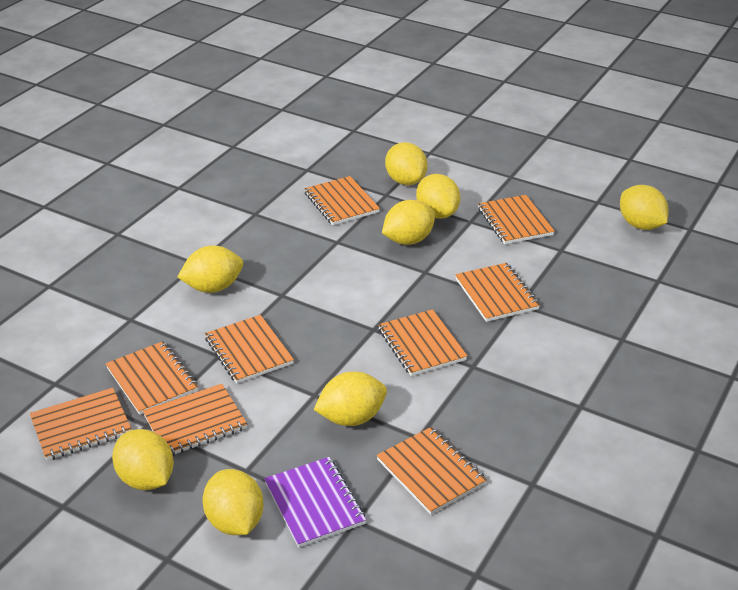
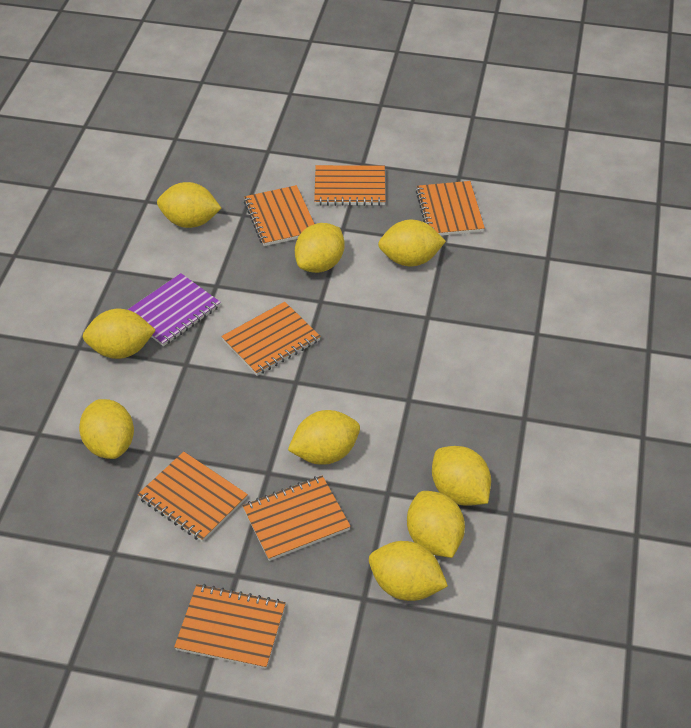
orange notebook: 9 -> 7
yellow lemon: 8 -> 9

